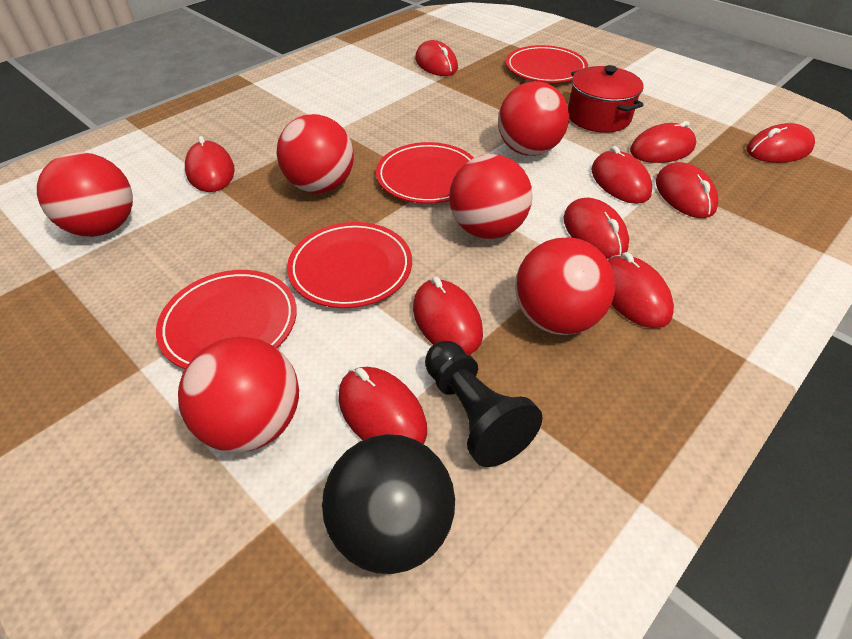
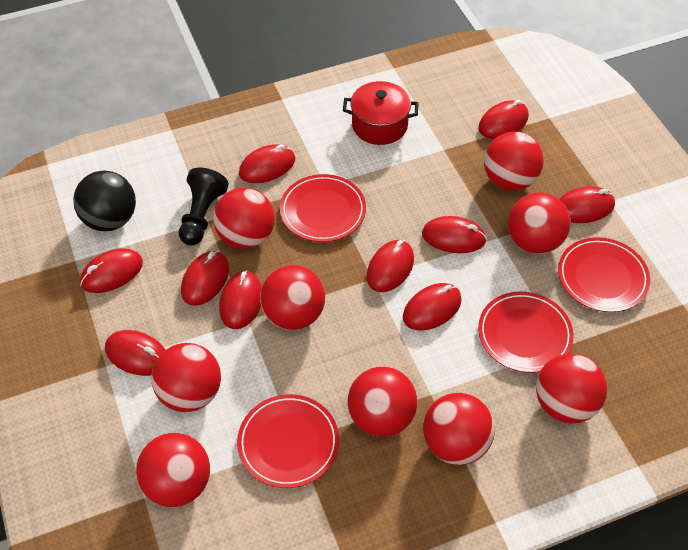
red ball: 6 -> 9

